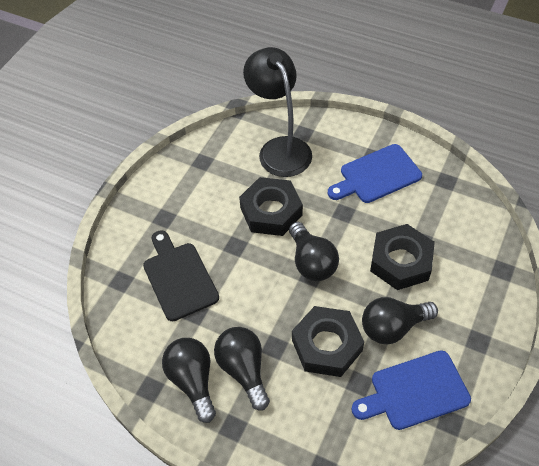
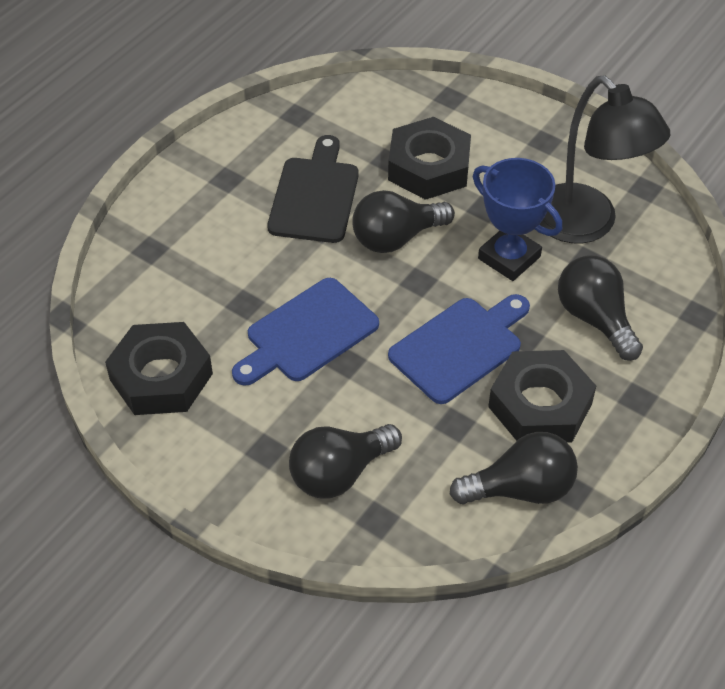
blue trophy: 0 -> 1

